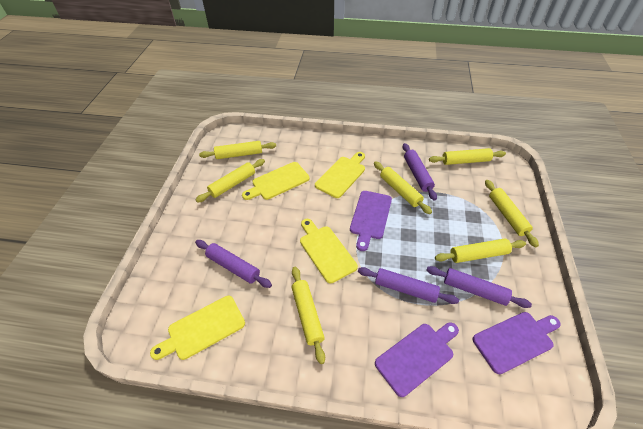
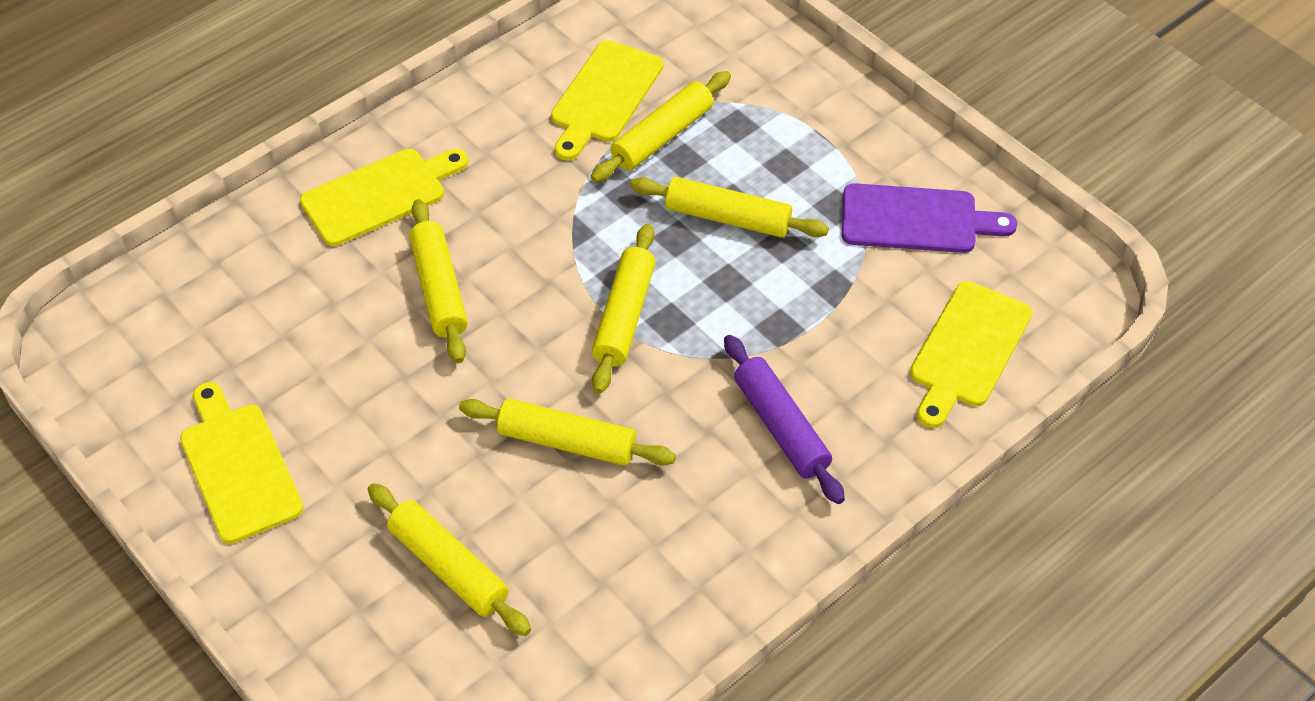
purple cutting board: 3 -> 1
purple rolling pin: 4 -> 1
yellow rolling pin: 7 -> 6

